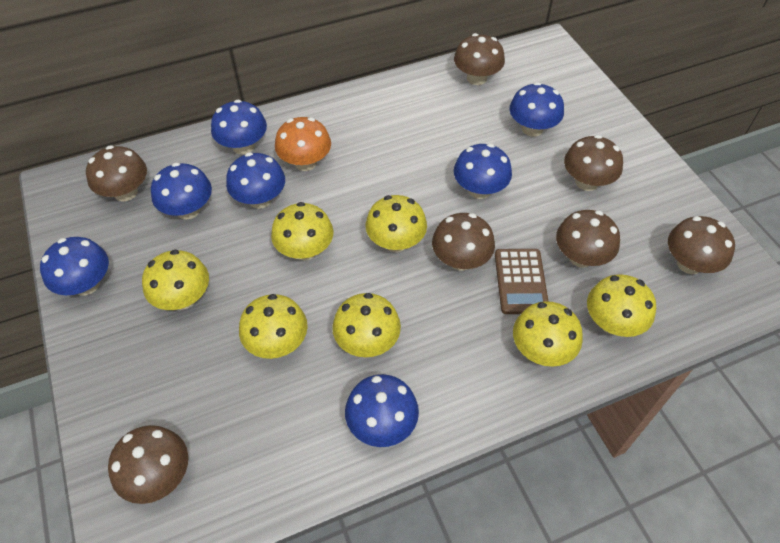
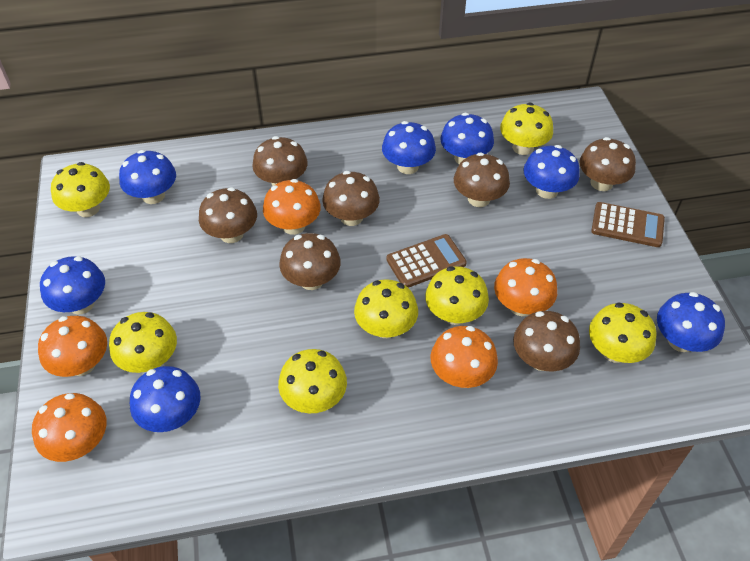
brown calculator: 1 -> 2
orange mushroom: 1 -> 5

